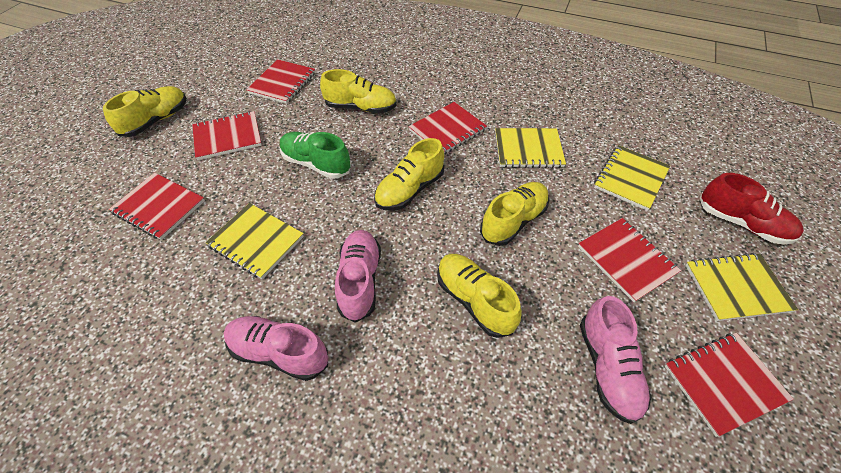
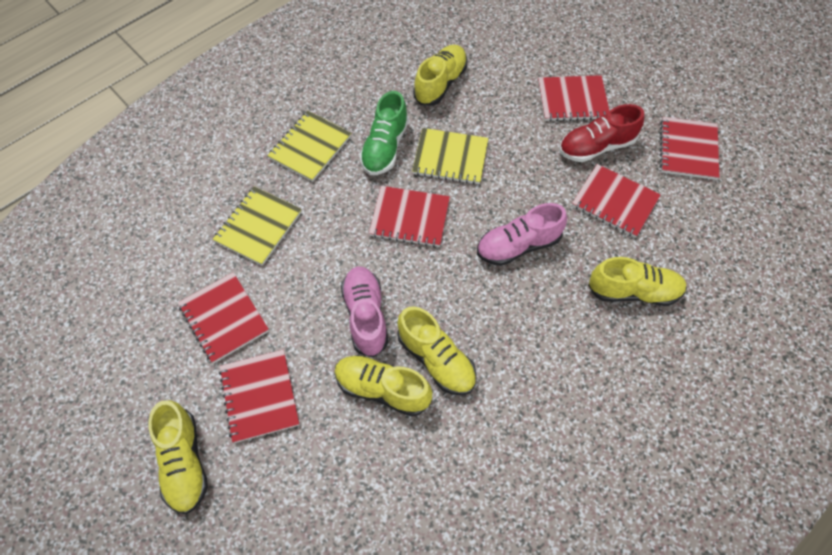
pink shoe: 3 -> 2
yellow notebook: 4 -> 3

